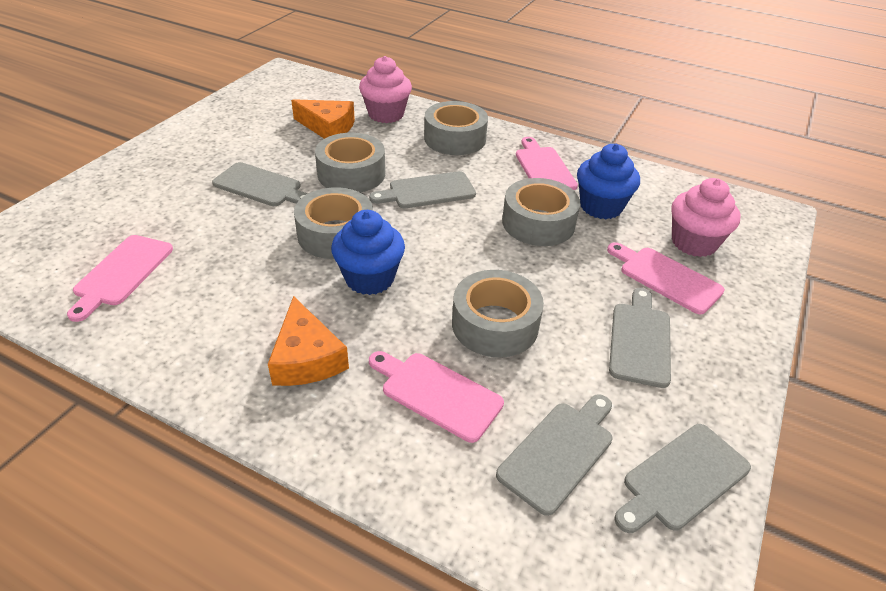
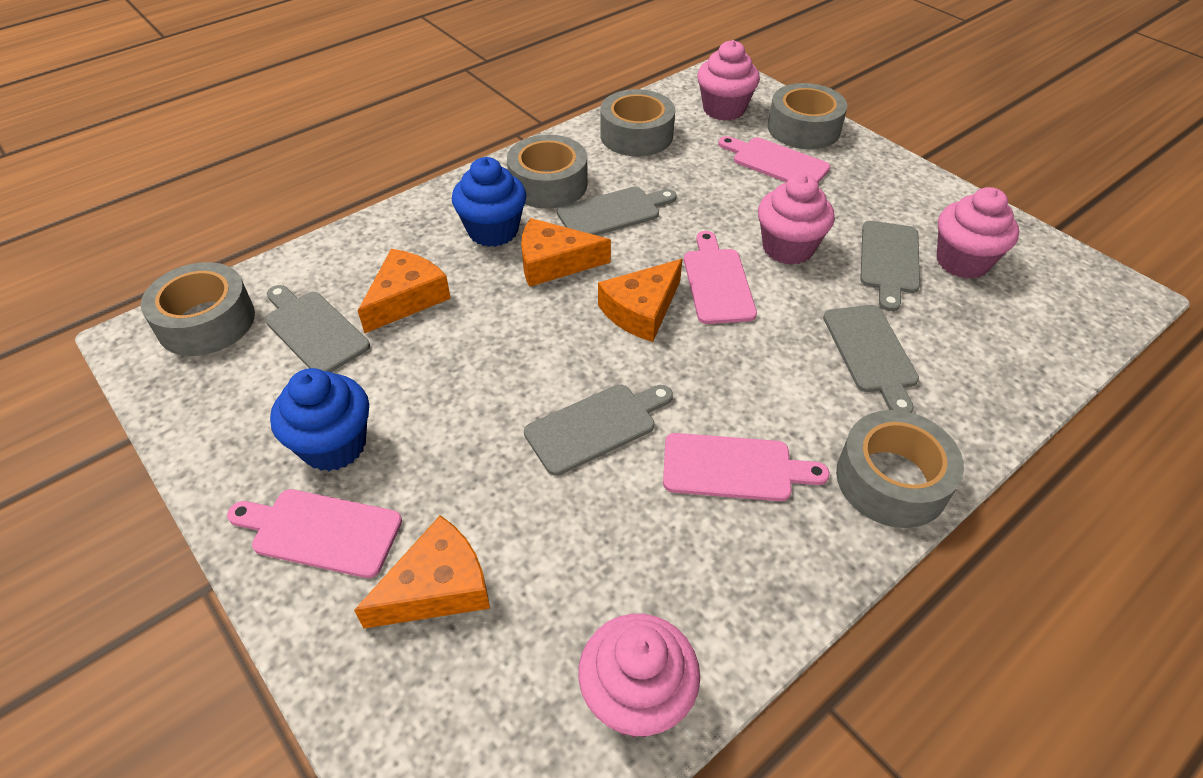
orange cheese: 2 -> 4
pink cupcake: 2 -> 4

